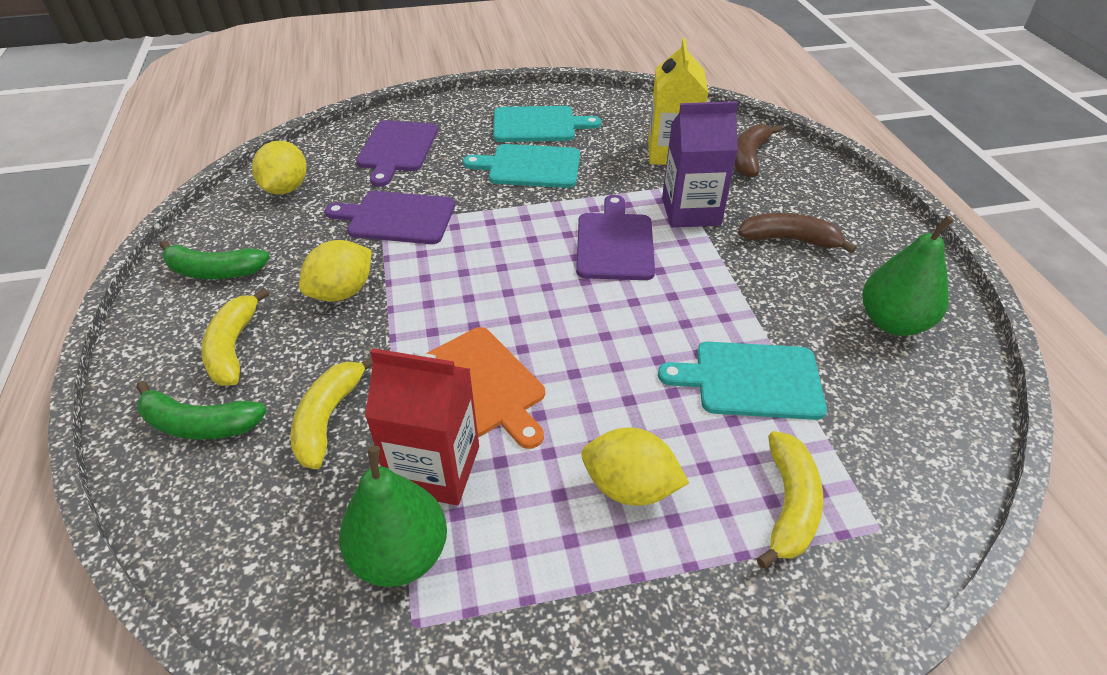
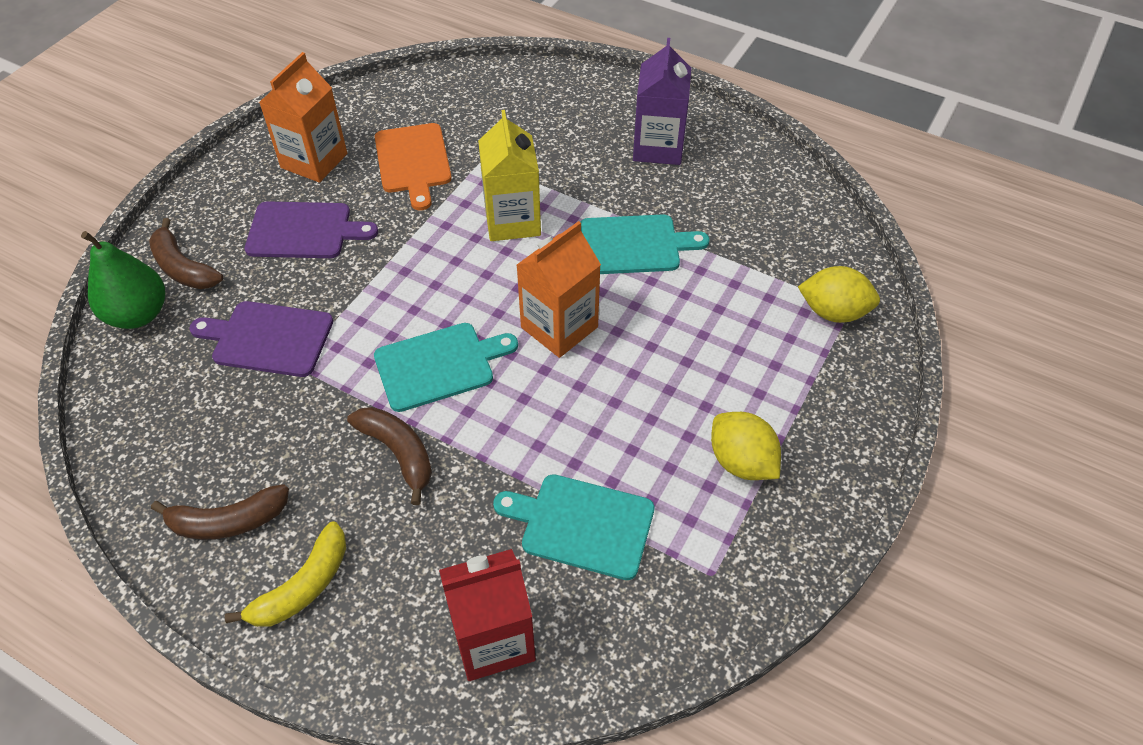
brown banana: 2 -> 3
green banana: 2 -> 0
green pear: 2 -> 1
orange carton: 0 -> 2
purple cutting board: 3 -> 2
yellow banana: 3 -> 1
yellow lemon: 3 -> 2

